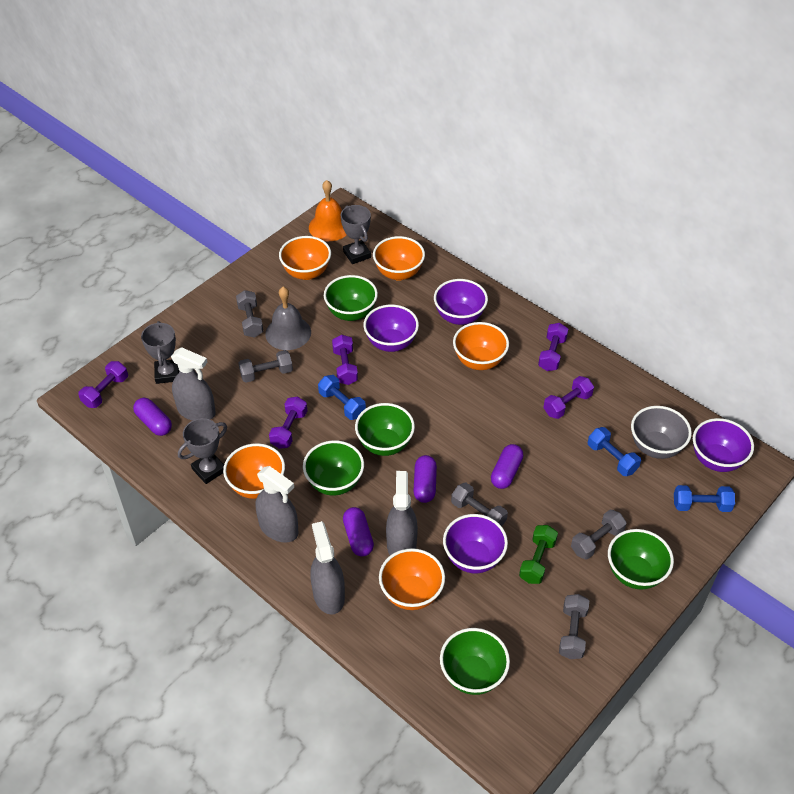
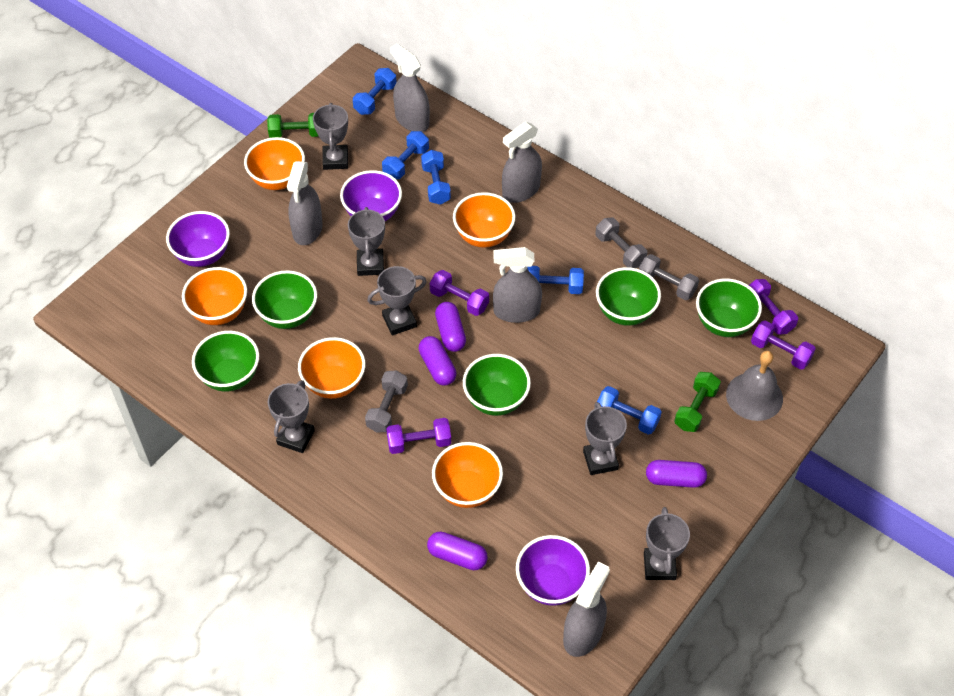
blue dumbbell: 3 -> 5
green dumbbell: 1 -> 2
grey bowl: 1 -> 0
grey dumbbell: 5 -> 3
grey spray bottle: 4 -> 5
grey trophy: 3 -> 6
orange bell: 1 -> 0
purple bowl: 4 -> 3
purple dumbbell: 5 -> 4

